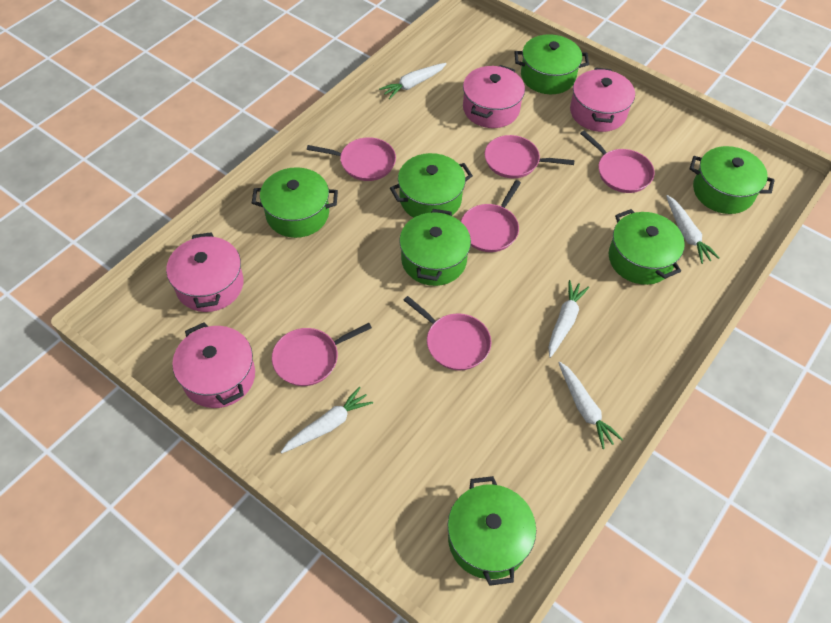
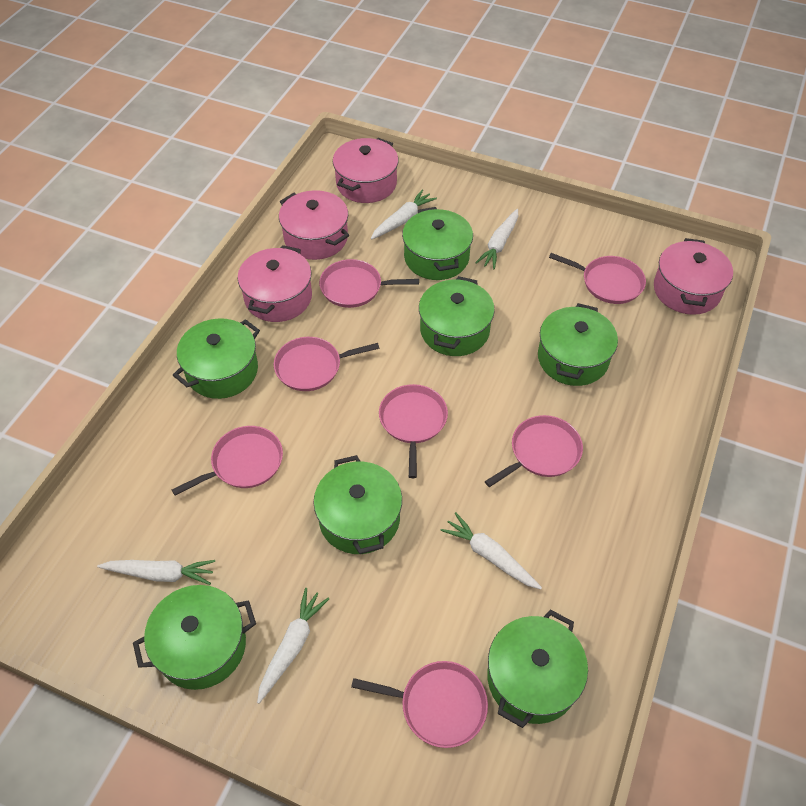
pink pan: 6 -> 7

